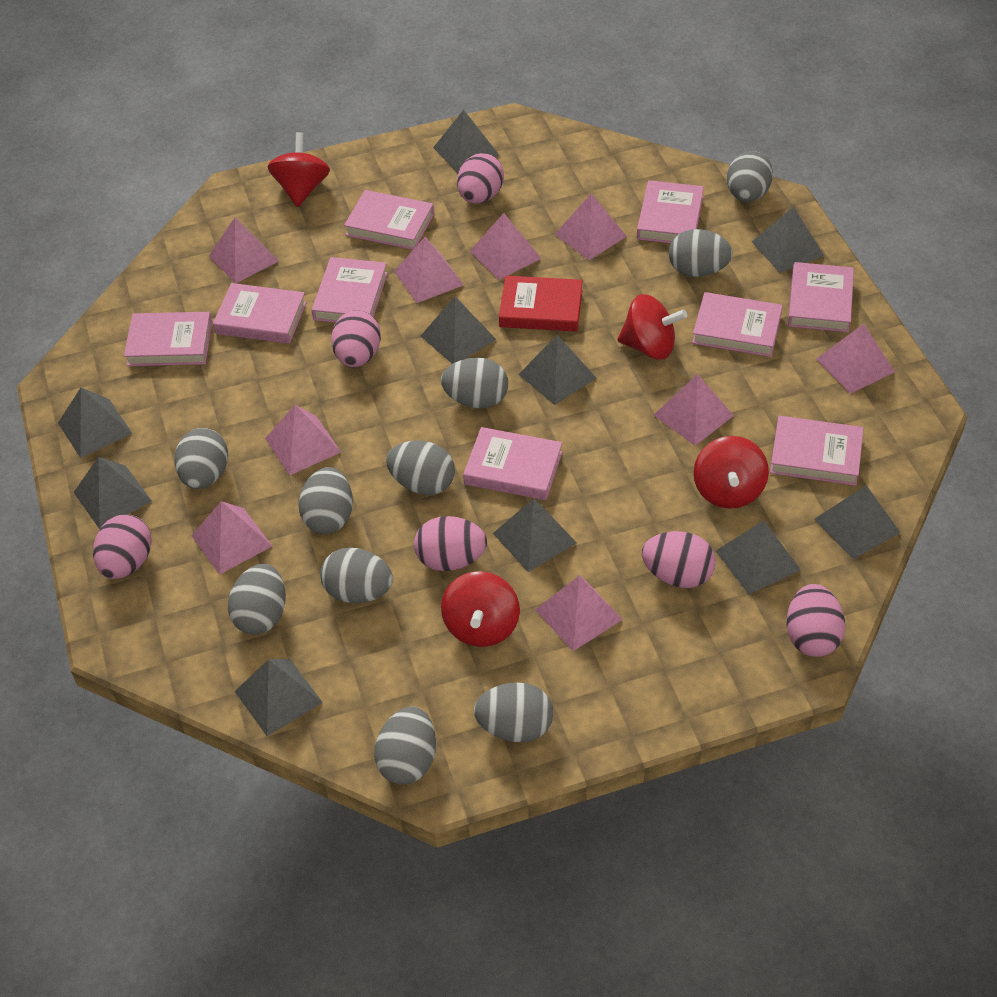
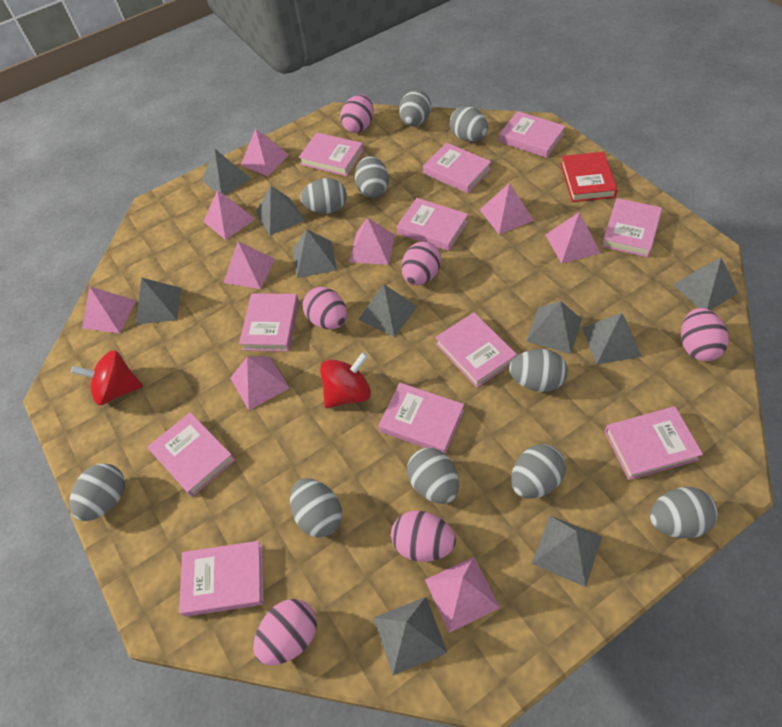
pink book: 9 -> 11
red spinning top: 4 -> 2

